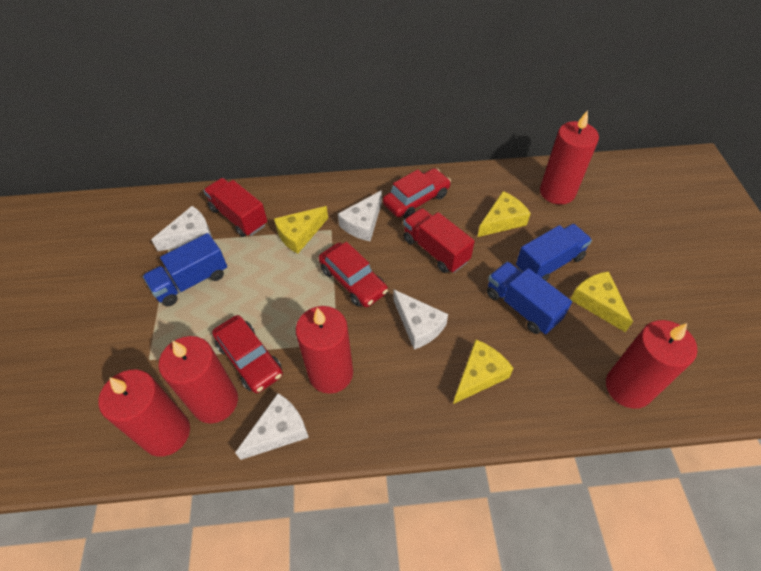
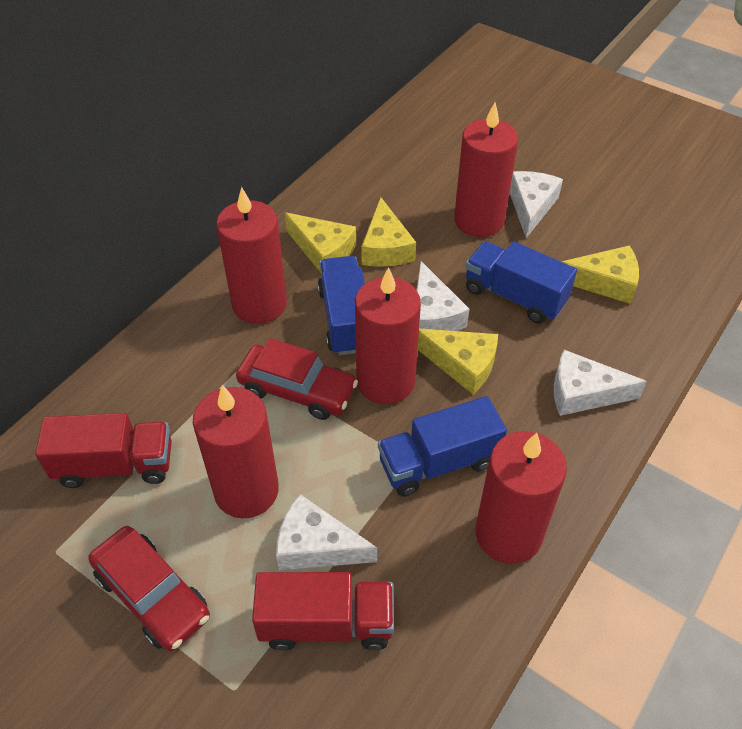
red car: 3 -> 2

